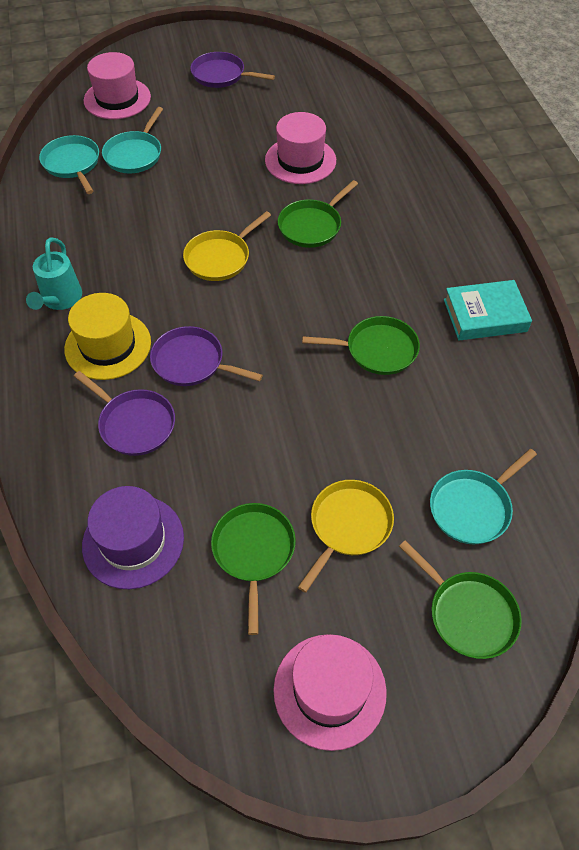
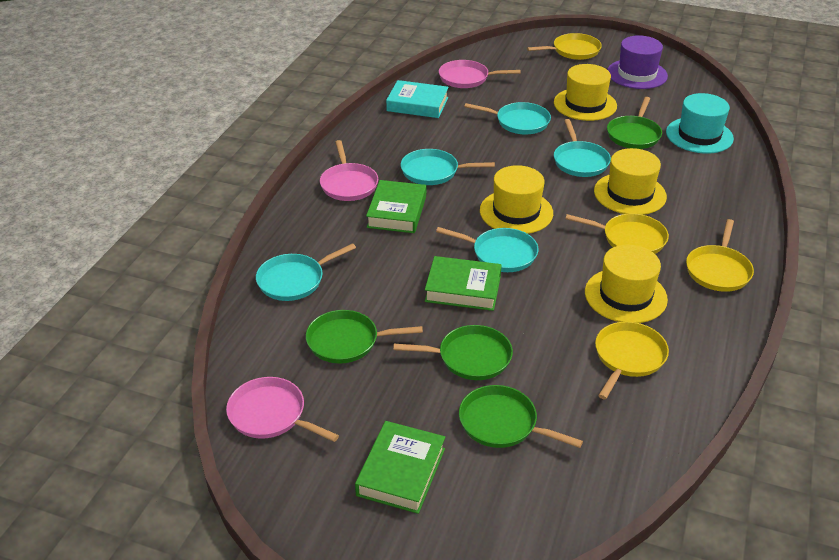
green book: 0 -> 3
pink hat: 3 -> 0
pink pan: 0 -> 3
purple pan: 3 -> 0
turquoise hat: 0 -> 1
turquoise pan: 3 -> 5
turquoise watering can: 1 -> 0
yellow hat: 1 -> 4
yellow pan: 2 -> 4

